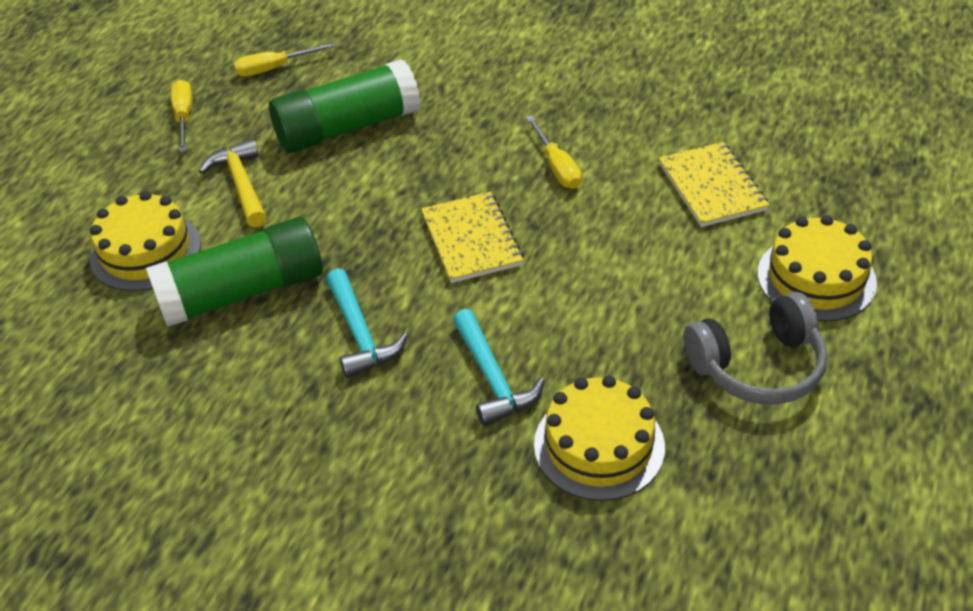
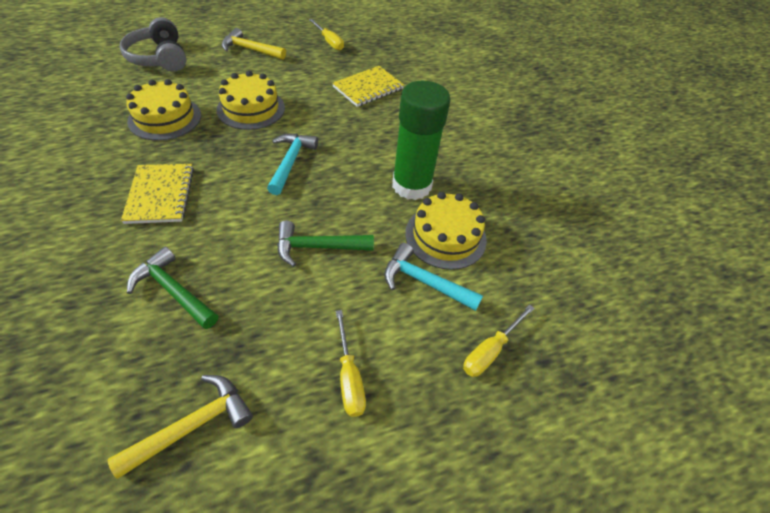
green glue stick: 2 -> 1
green hammer: 0 -> 2
yellow hammer: 1 -> 2

